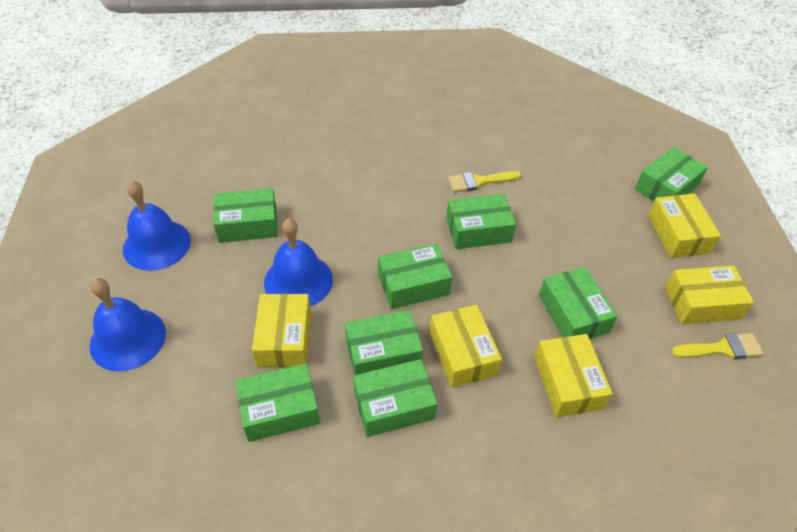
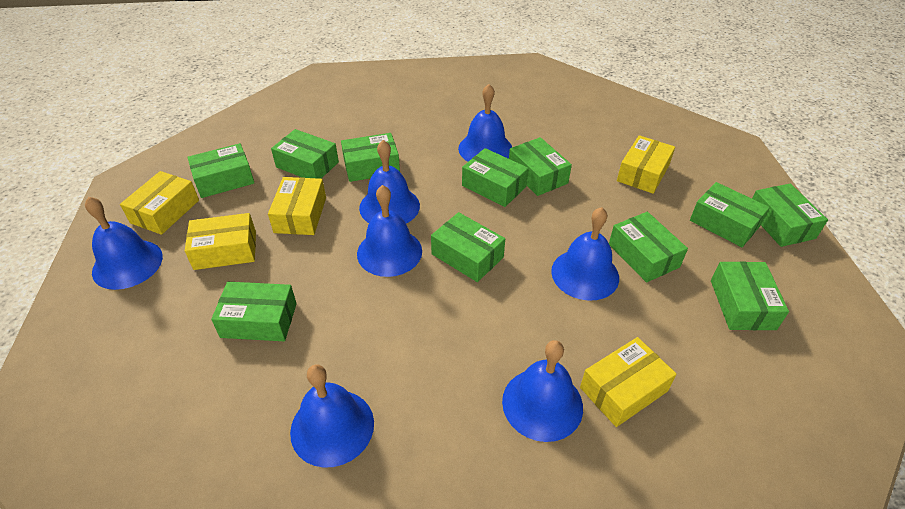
blue bell: 3 -> 7
green box: 8 -> 11
yellow brush: 2 -> 0

